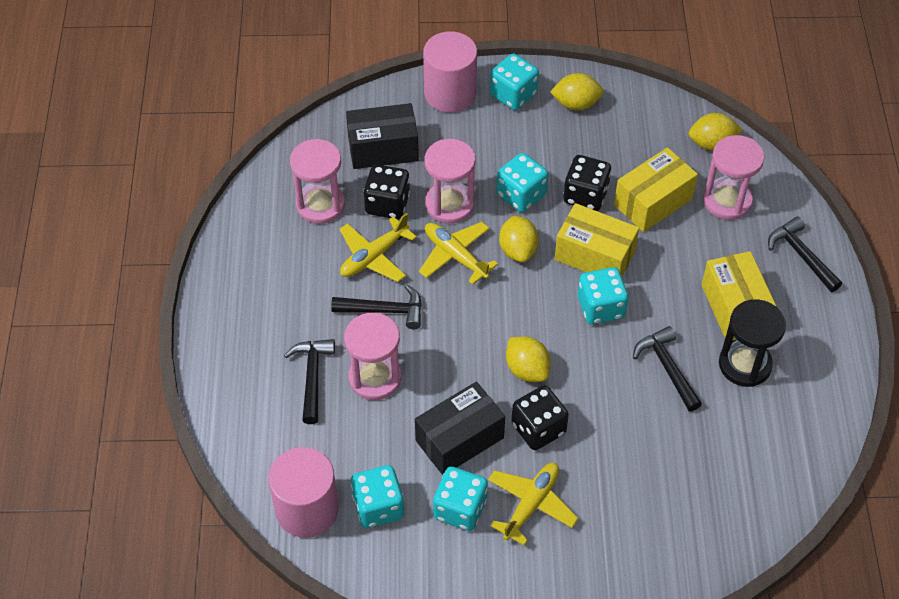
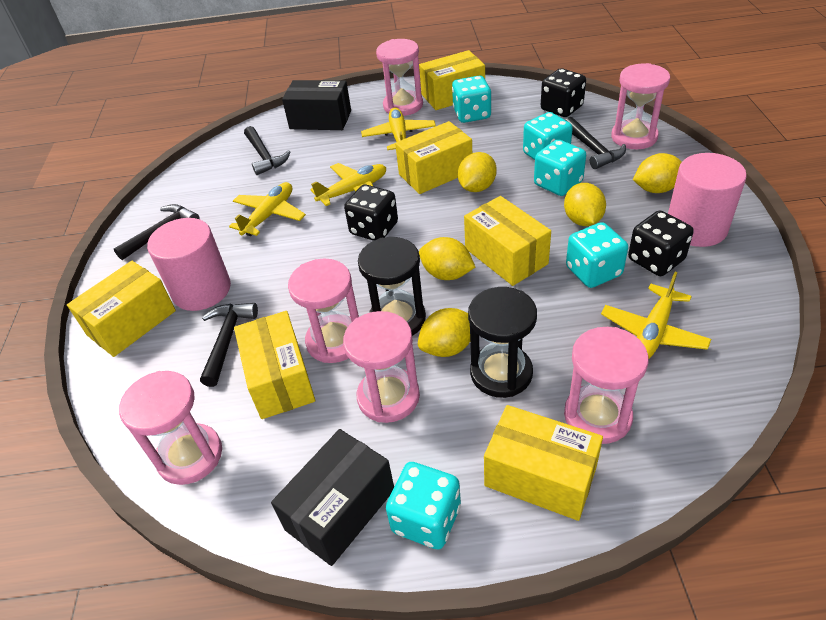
black hourglass: 1 -> 2
pink hourglass: 4 -> 6
yellow box: 3 -> 6
yellow lemon: 4 -> 5
yellow plane: 3 -> 4

